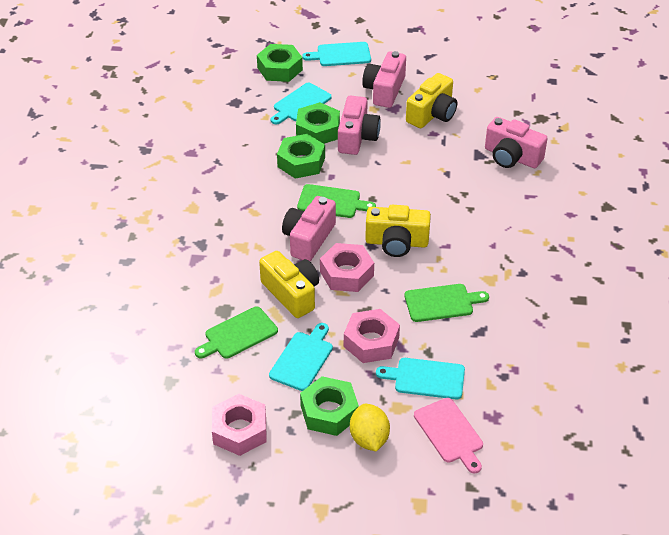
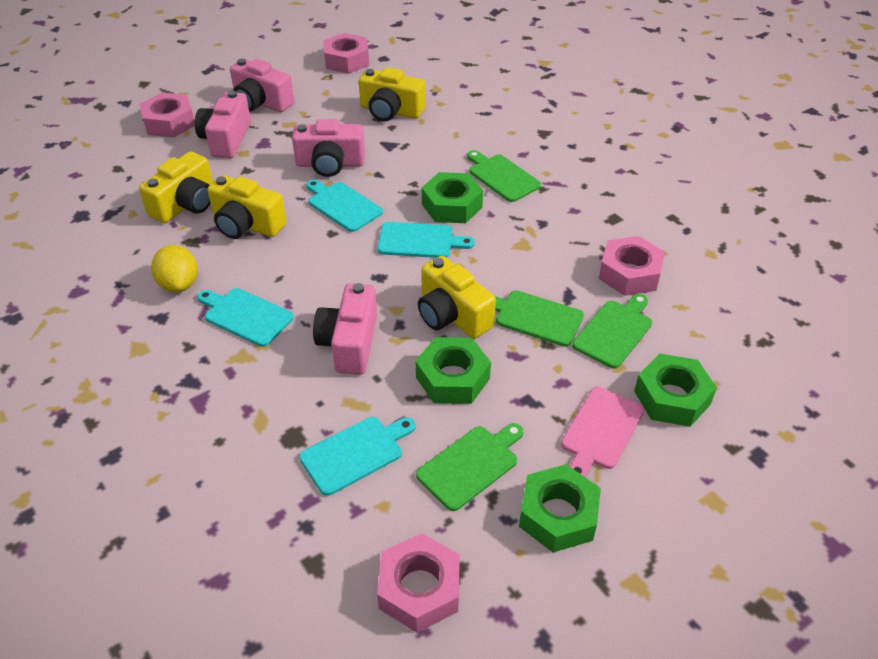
green cutting board: 3 -> 4
pink nut: 3 -> 4
yellow camera: 3 -> 4

